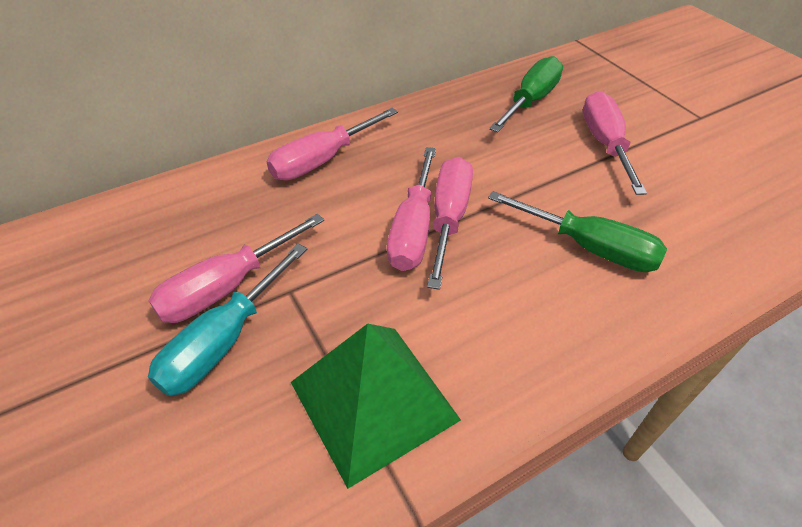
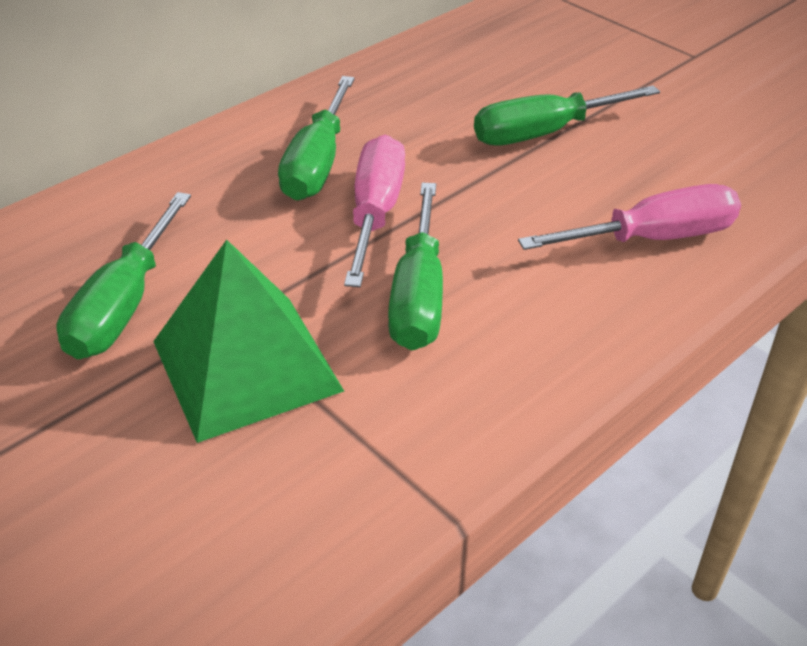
green screwdriver: 2 -> 4
pink screwdriver: 5 -> 2
turquoise screwdriver: 1 -> 0

